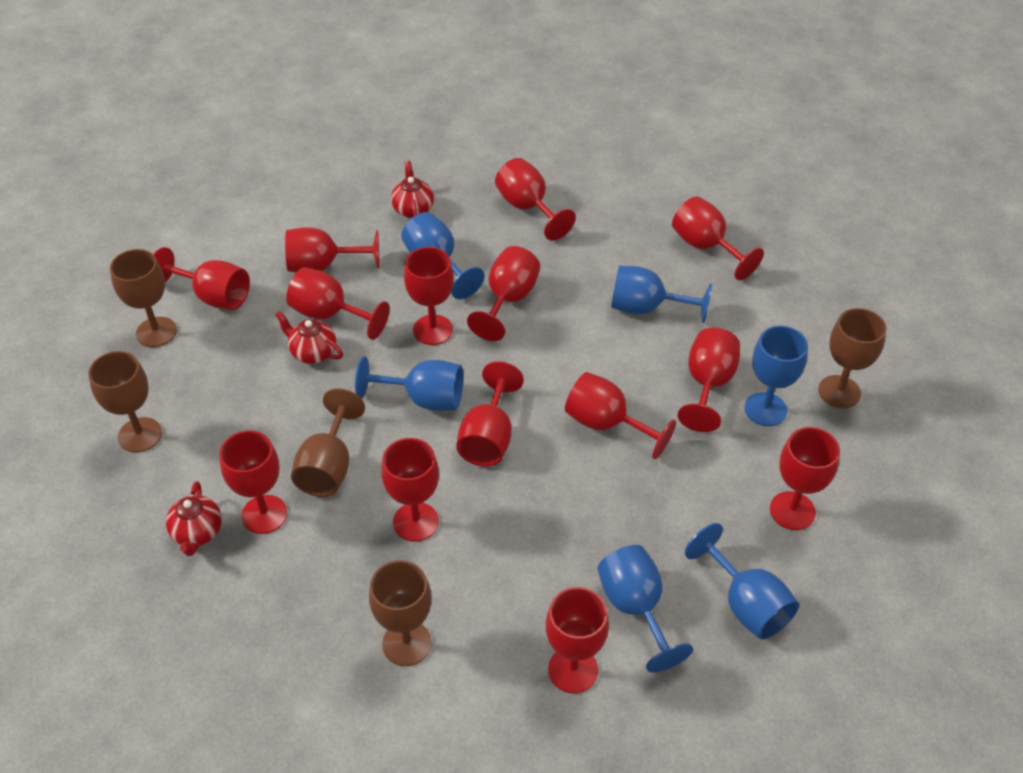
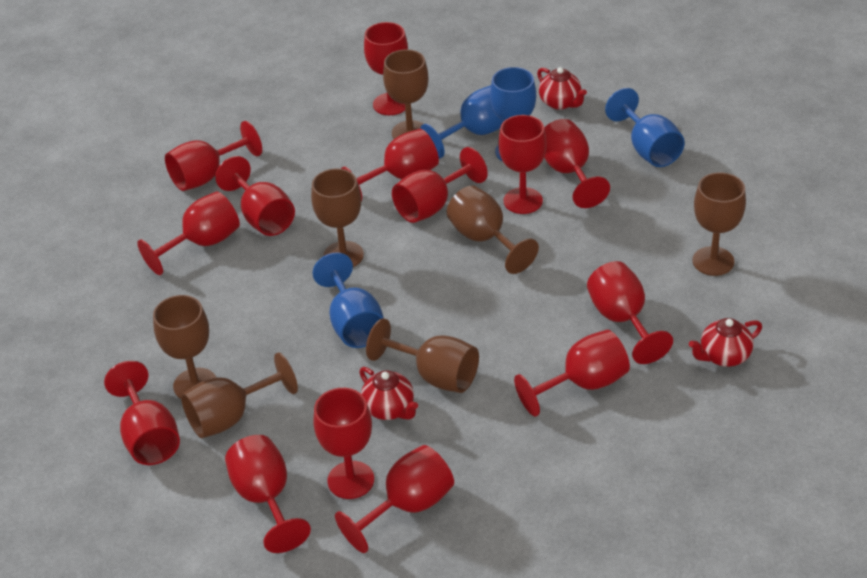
blue goblet: 6 -> 4
brown goblet: 5 -> 7

